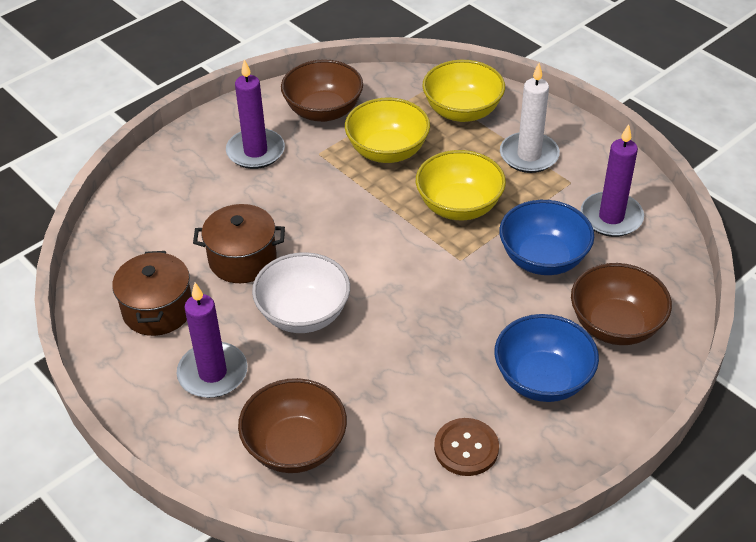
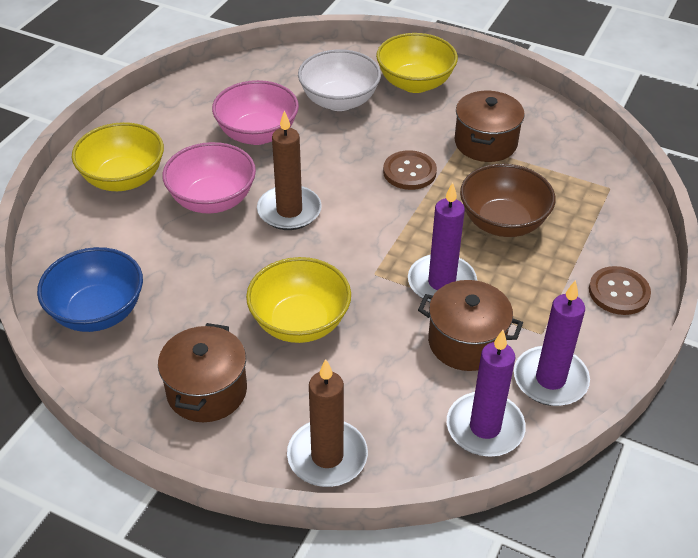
blue bowl: 2 -> 1
brown bowl: 3 -> 1
brown button: 1 -> 2
brown candle: 0 -> 2
brown pot: 2 -> 3
pink bowl: 0 -> 2
white candle: 1 -> 0

